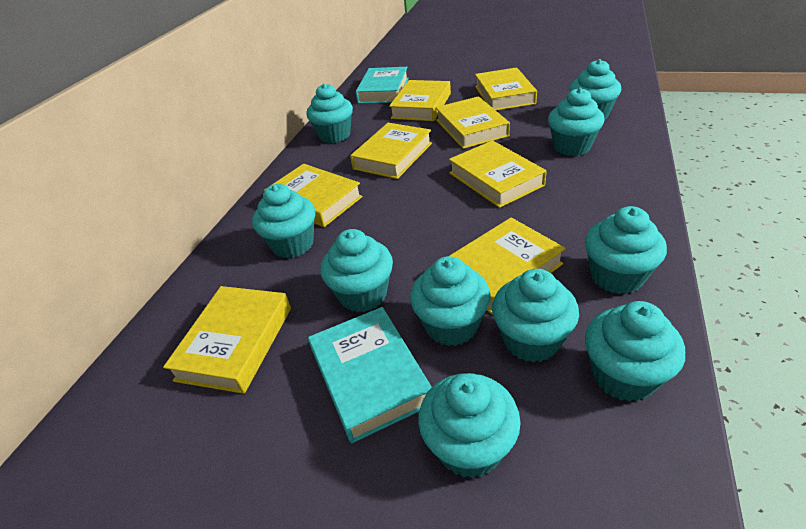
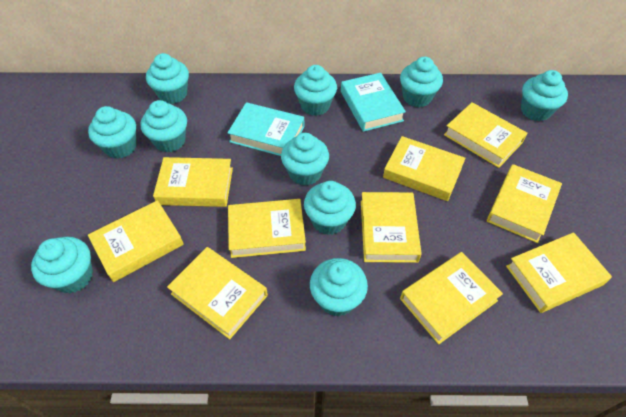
yellow book: 8 -> 10

